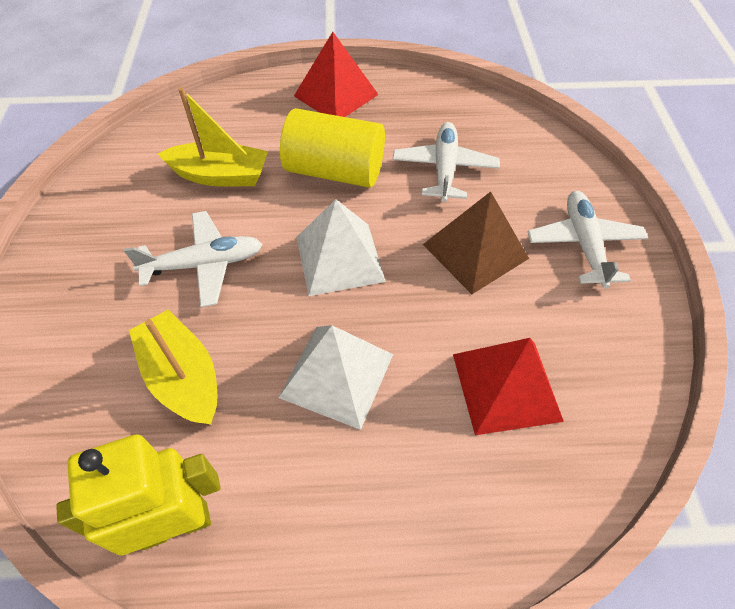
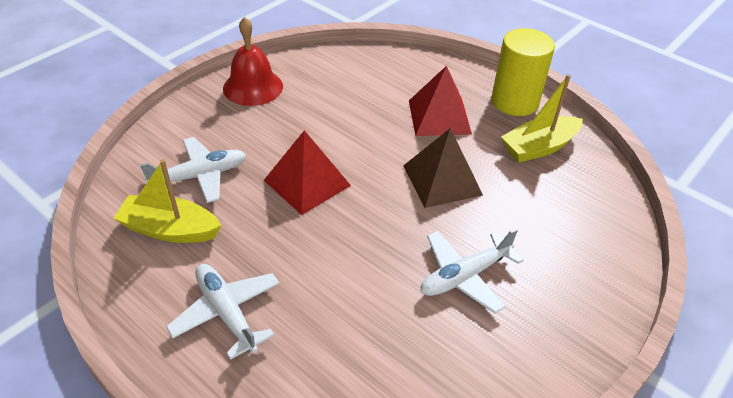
red bell: 0 -> 1
white pyramid: 2 -> 0
yellow robot: 1 -> 0

